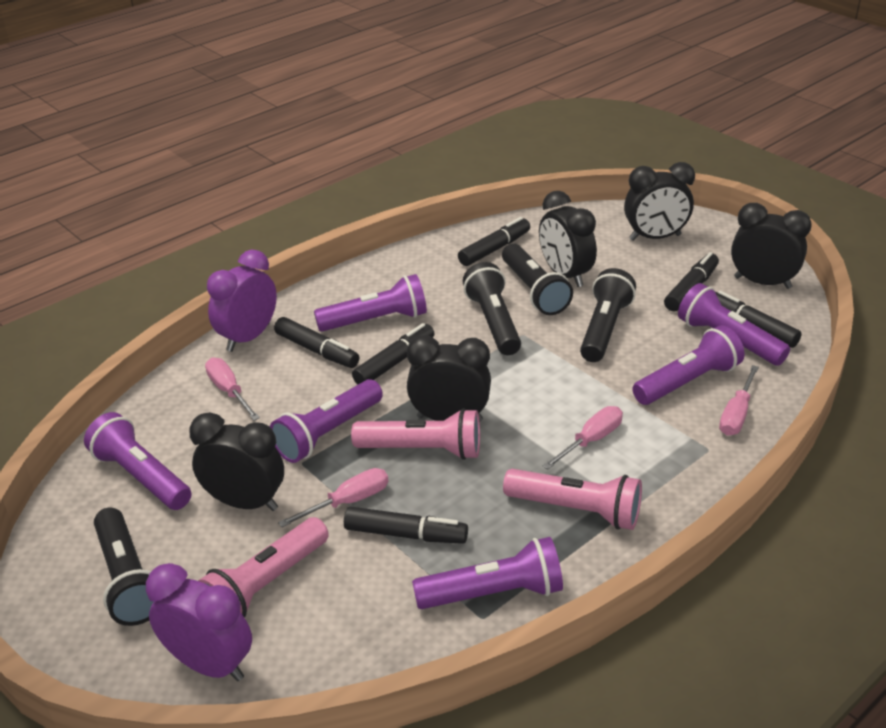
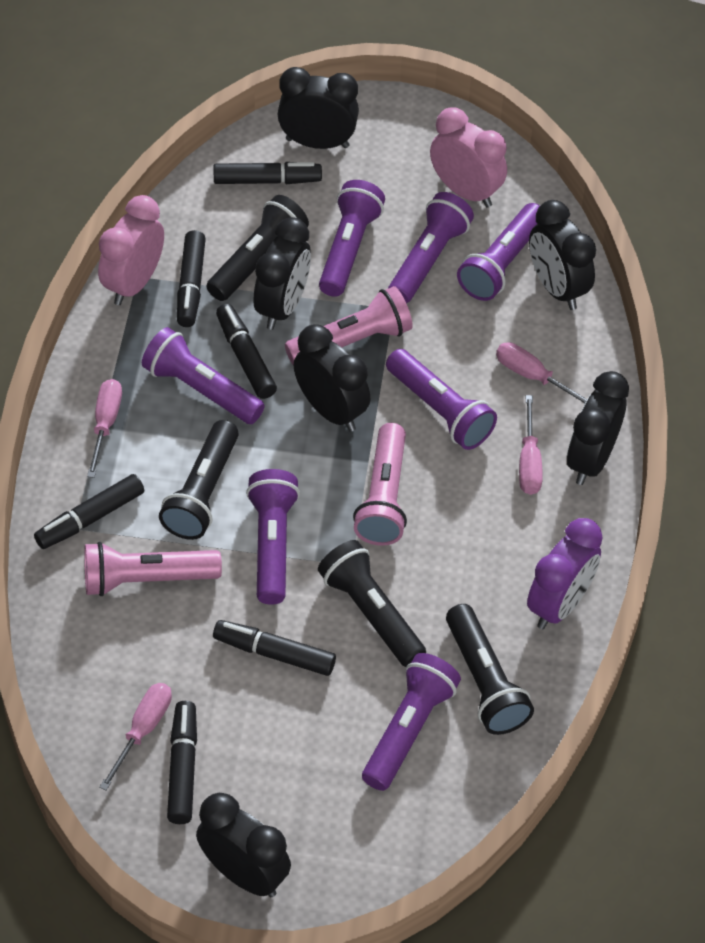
black clock: 5 -> 6
pink clock: 0 -> 2
purple clock: 2 -> 1
purple flashlight: 6 -> 7

